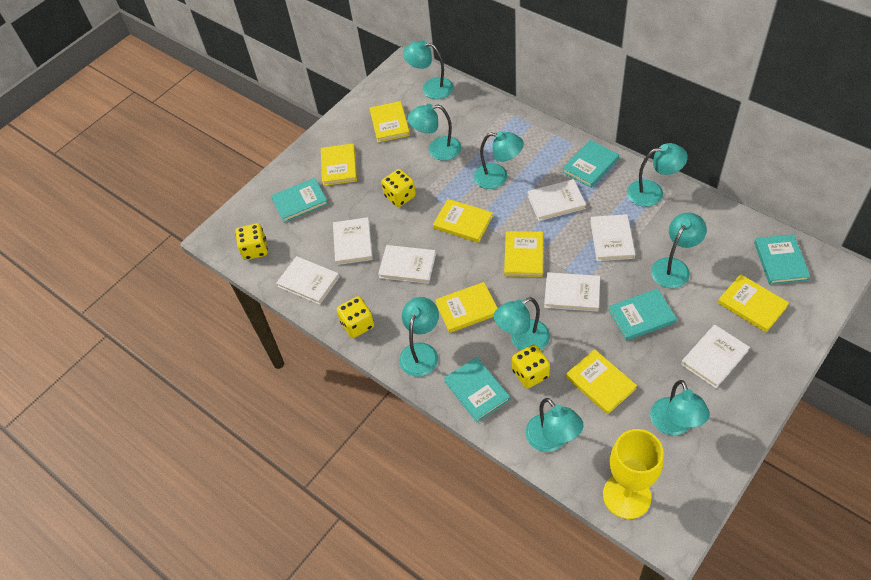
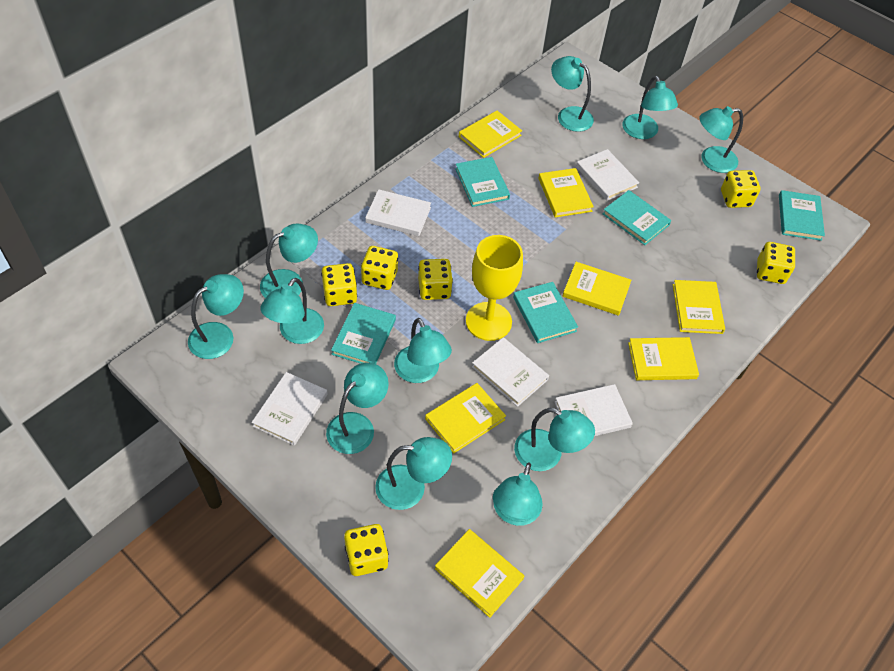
turquoise lamp: 9 -> 11
white book: 7 -> 5
yellow dice: 4 -> 6

